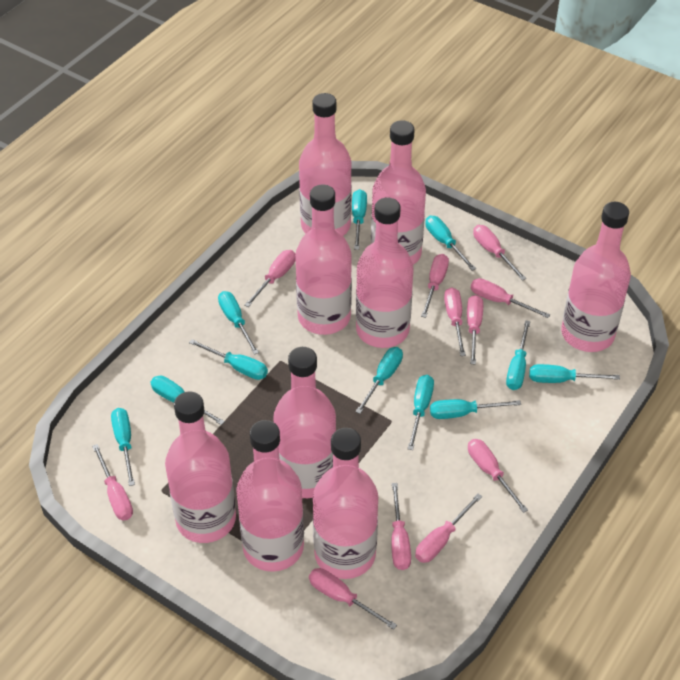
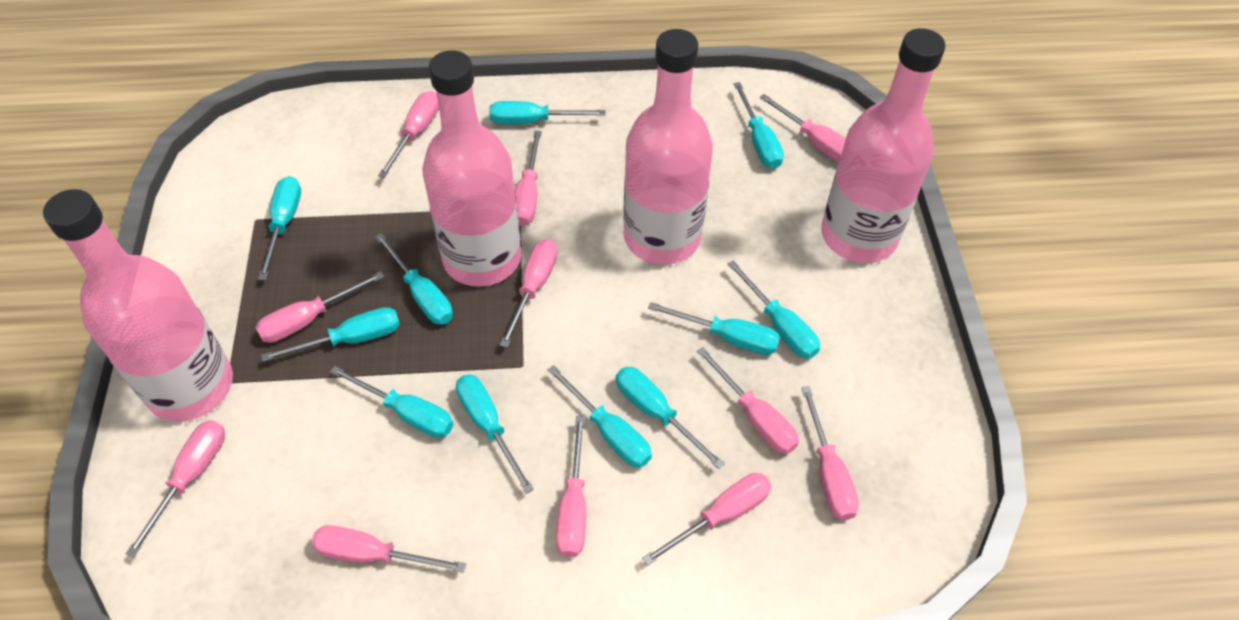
pink bottle: 9 -> 4

